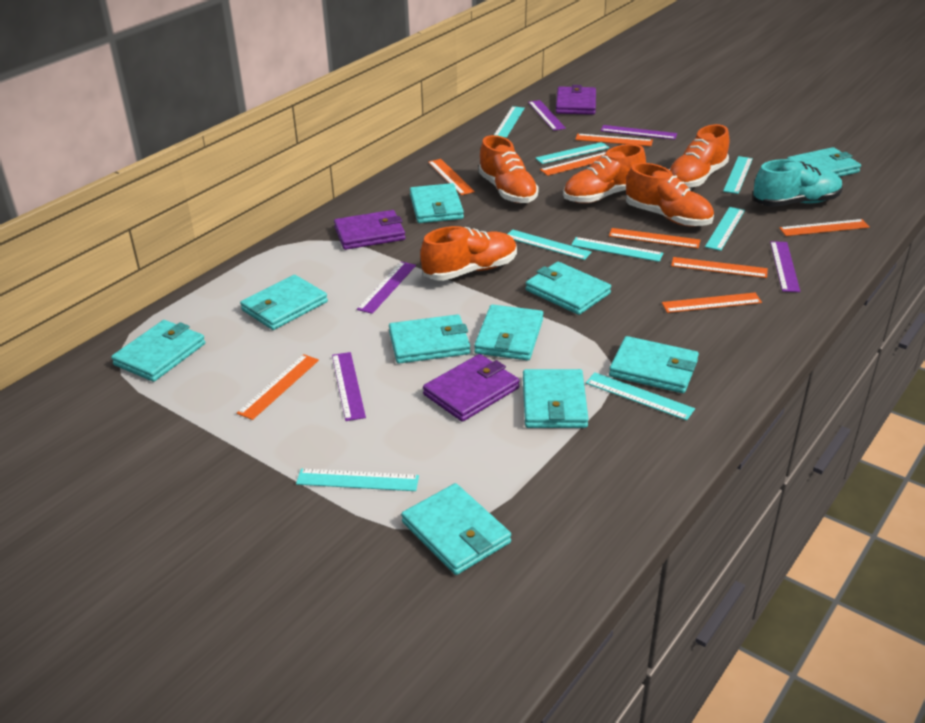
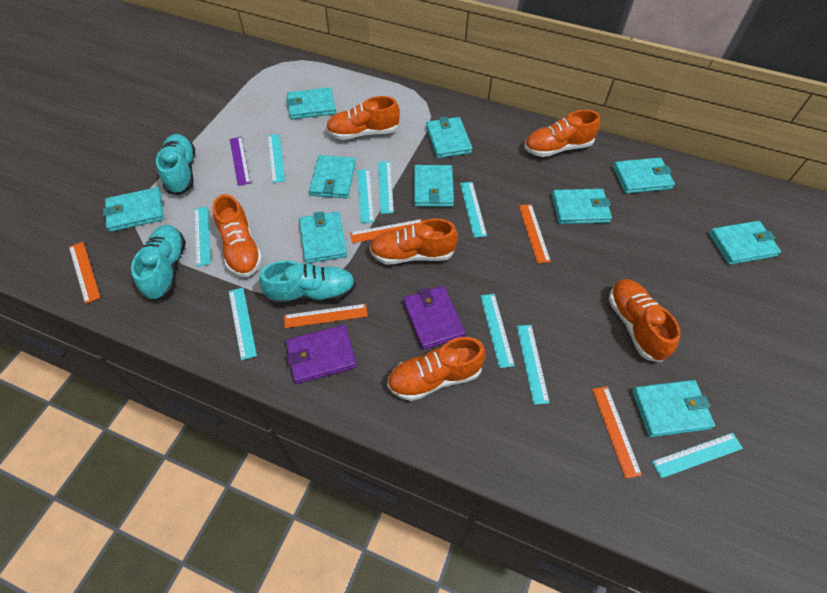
orange ruler: 8 -> 5
orange shoe: 5 -> 6
purple ruler: 5 -> 1
purple wallet: 3 -> 2
turquoise ruler: 8 -> 9
turquoise shoe: 1 -> 3

